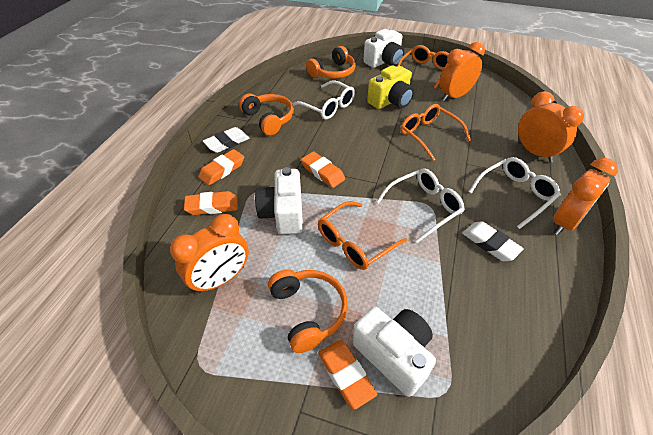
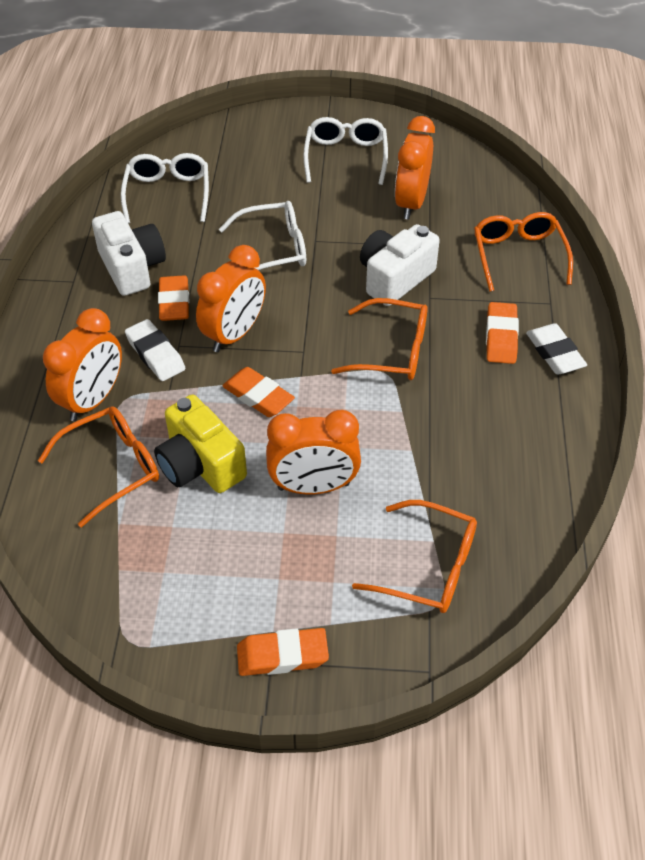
orange glasses: 3 -> 4
orange headphones: 3 -> 0
white camera: 3 -> 2

